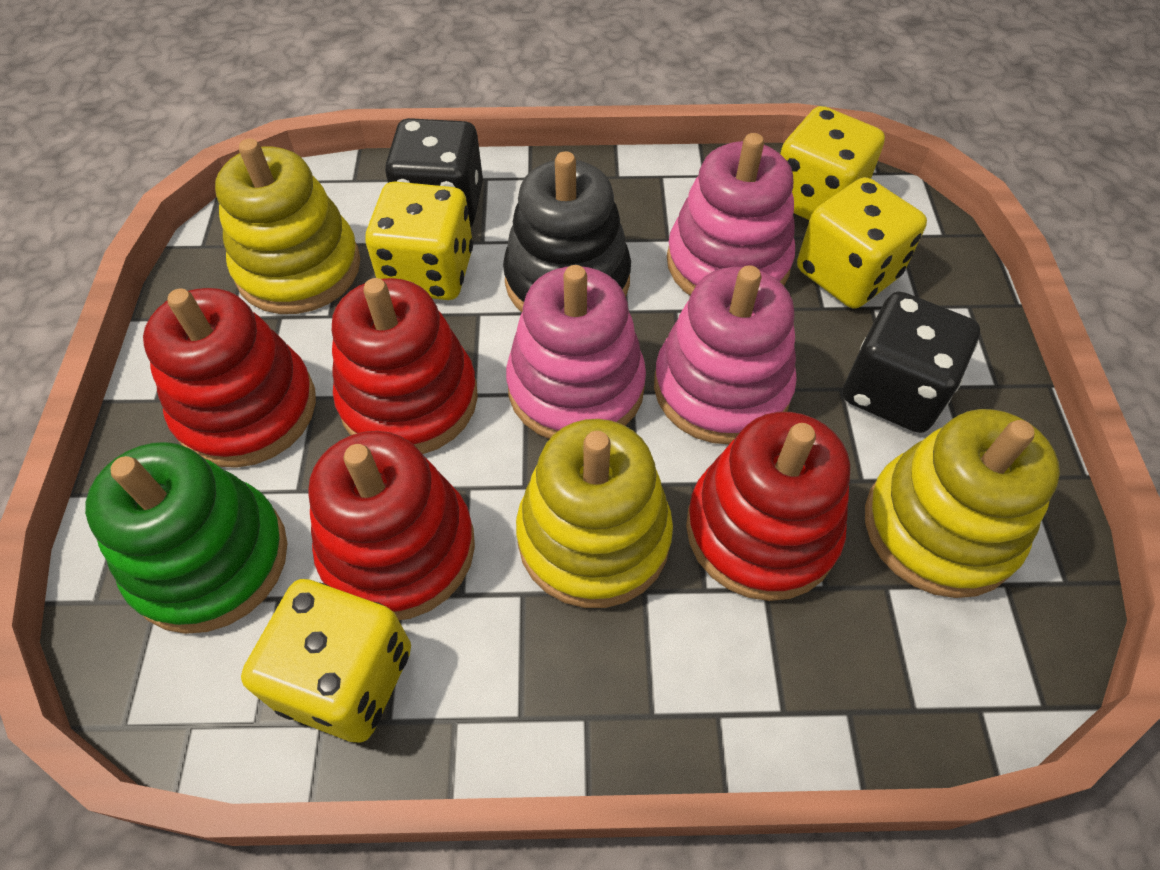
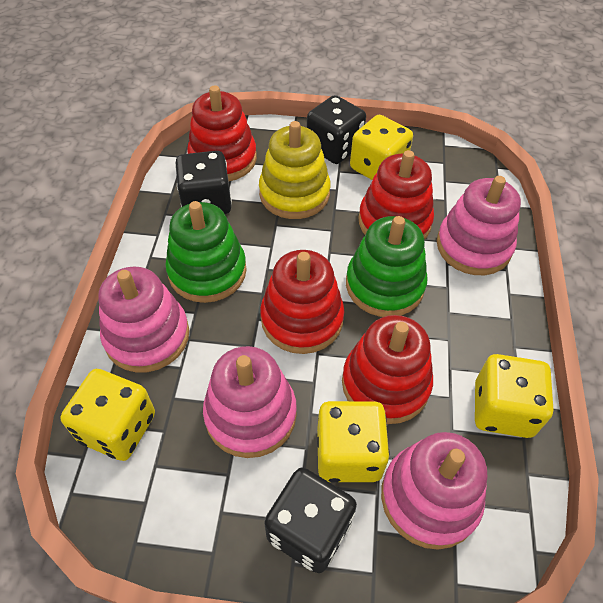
black dice: 2 -> 3
black stacking toy: 1 -> 0
green stacking toy: 1 -> 2
pink stacking toy: 3 -> 4
yellow stacking toy: 3 -> 1

